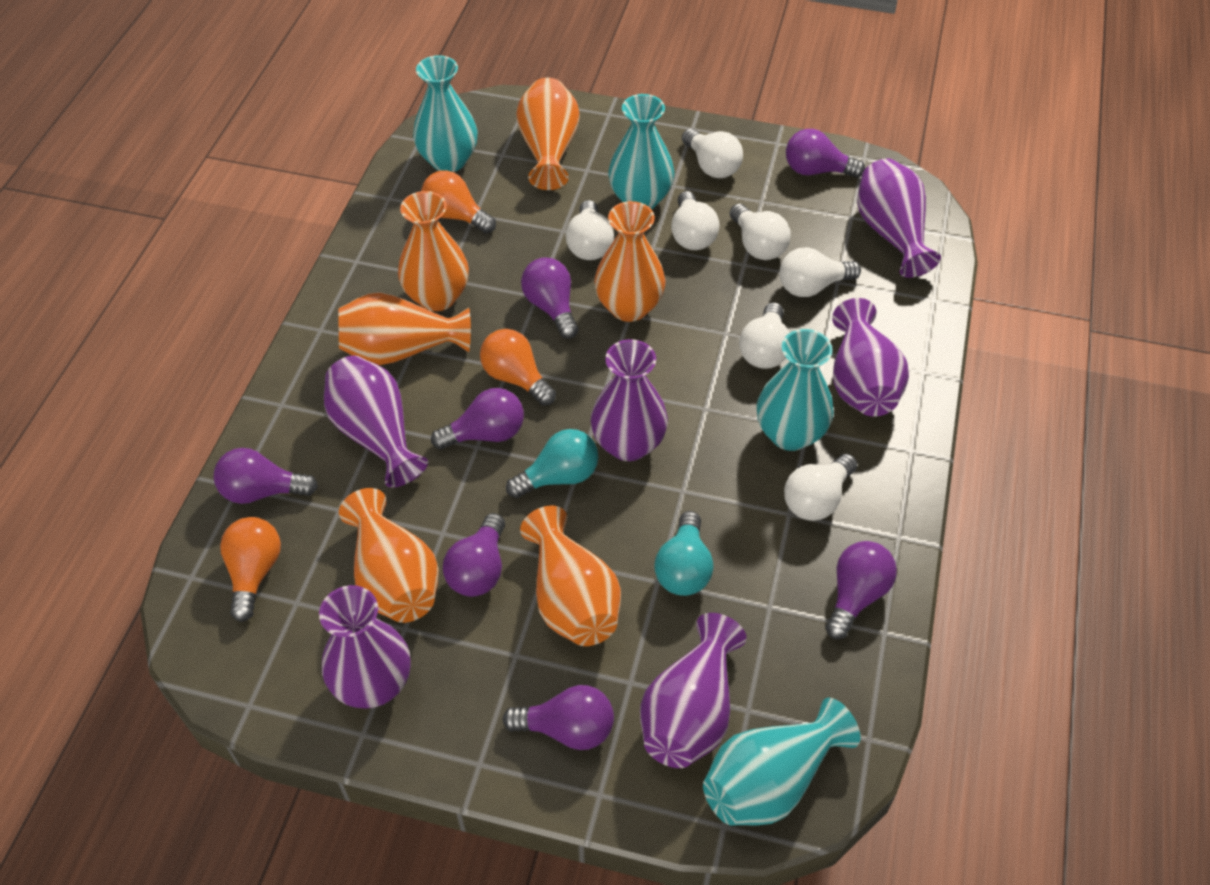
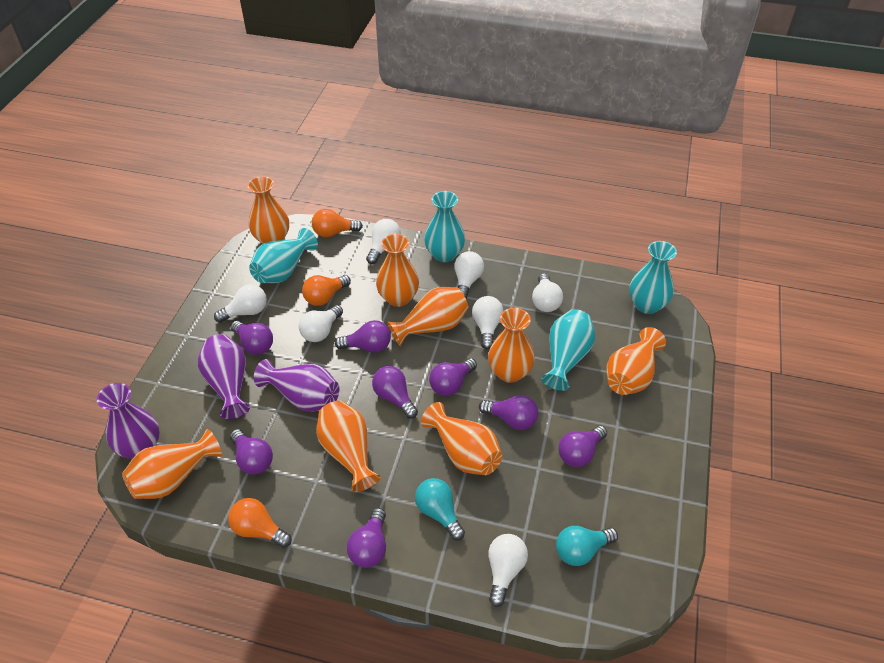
orange vase: 6 -> 8
purple light bulb: 7 -> 8
purple vase: 6 -> 3

